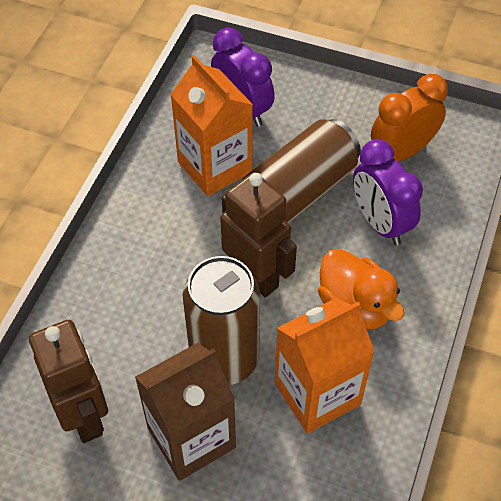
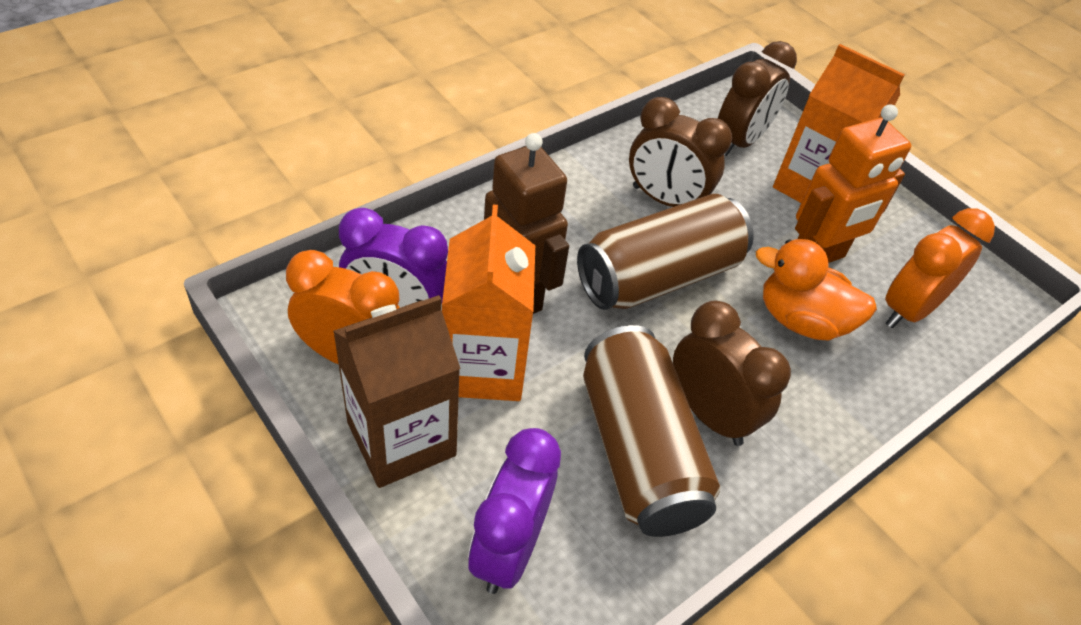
brown clock: 0 -> 3
brown robot: 2 -> 1
orange clock: 1 -> 2
orange robot: 0 -> 1

